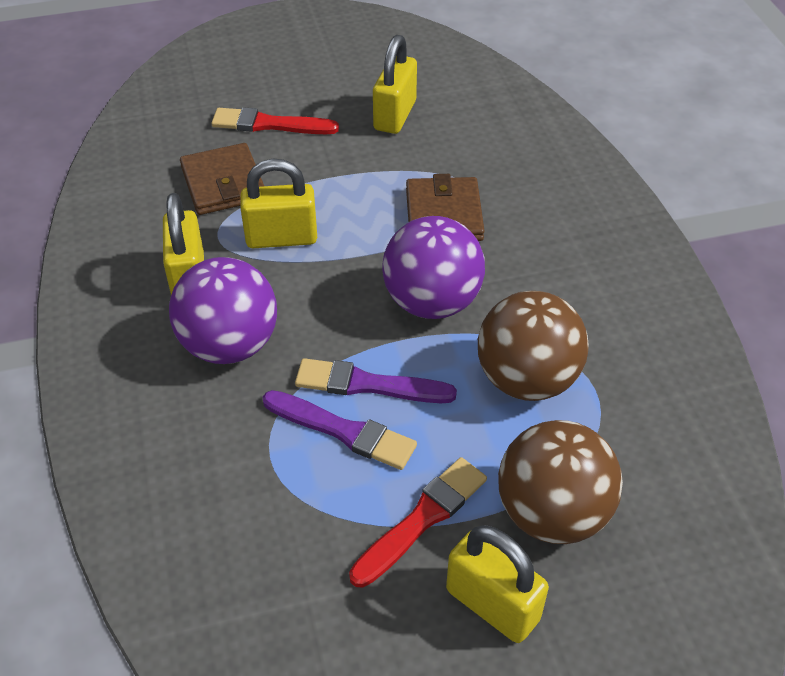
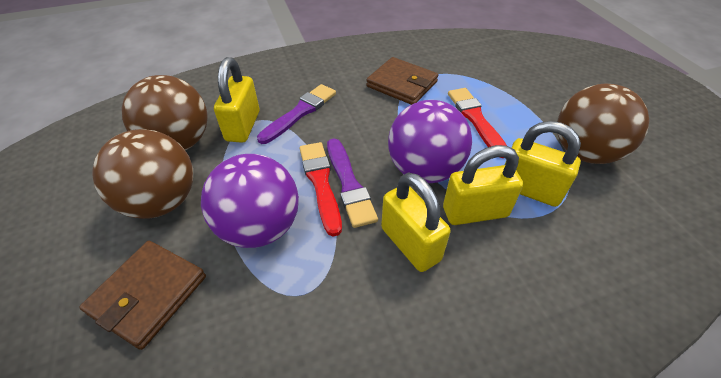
brown ball: 2 -> 3

